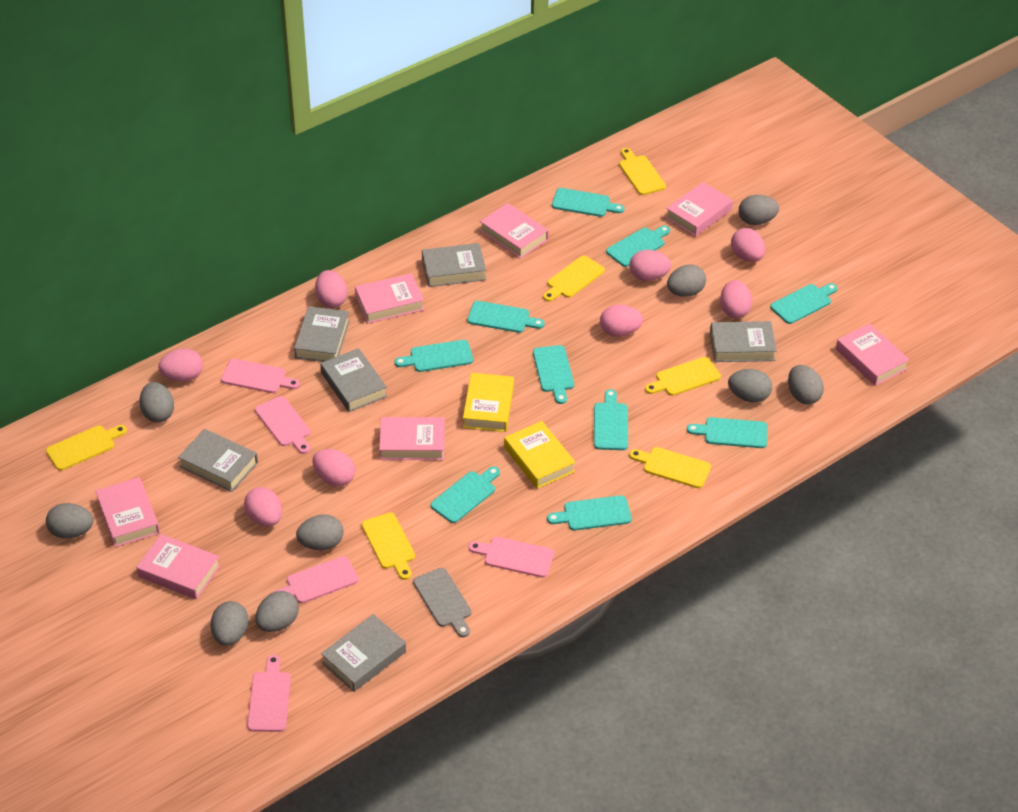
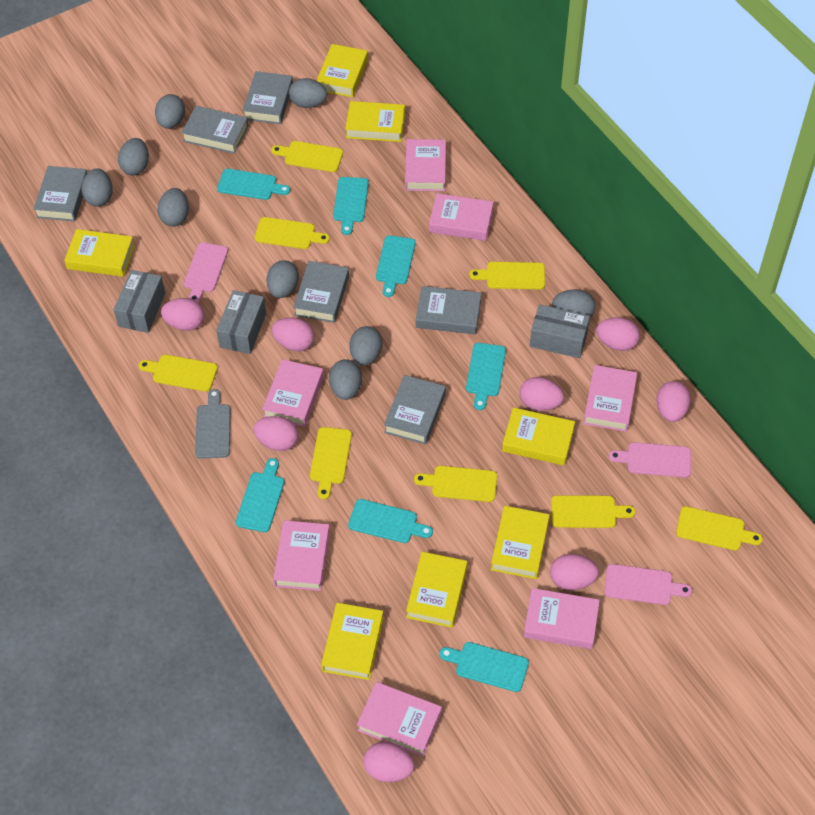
grey box: 0 -> 3
pink cutting board: 5 -> 3
turquoise cutting board: 10 -> 7
yellow book: 2 -> 7
yellow cutting board: 6 -> 8

